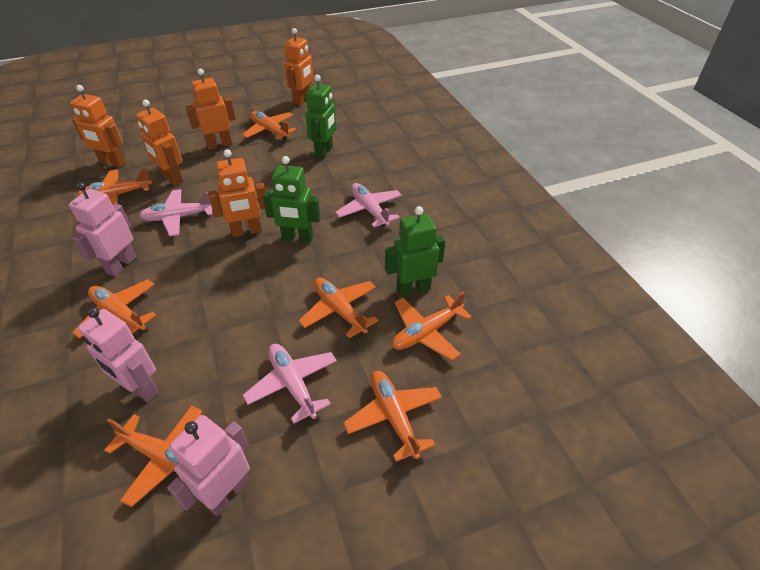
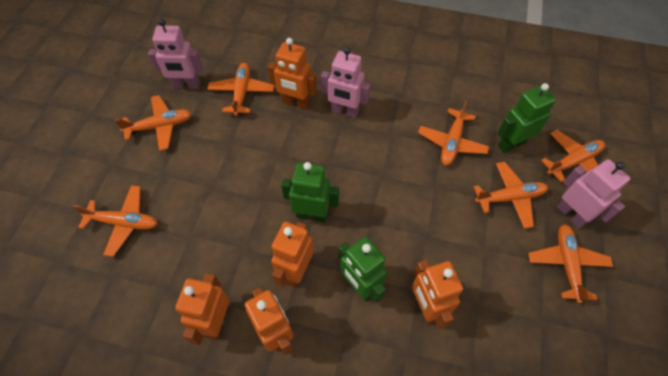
pink plane: 3 -> 0

